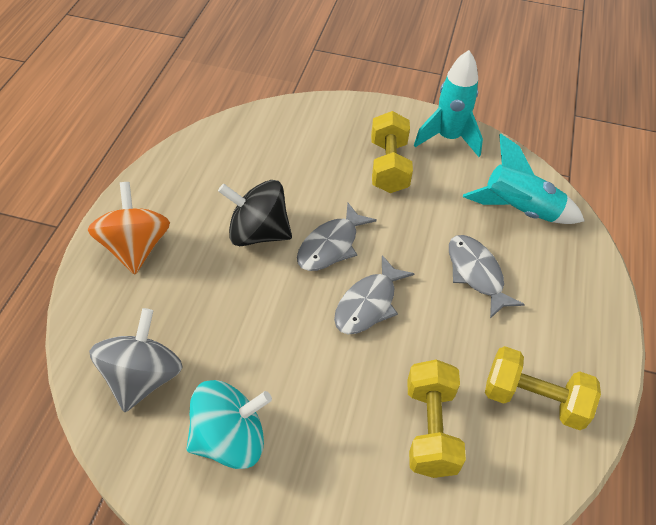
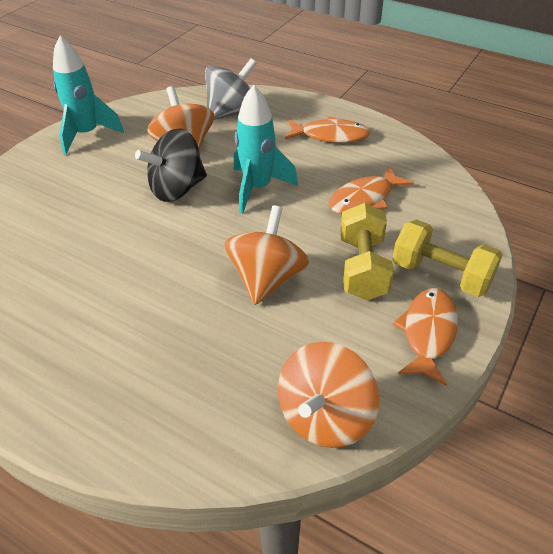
grey fish: 3 -> 0
orange fish: 0 -> 3
orange spinning top: 1 -> 3
turquoise spinning top: 1 -> 0
yellow dumbbell: 3 -> 2

